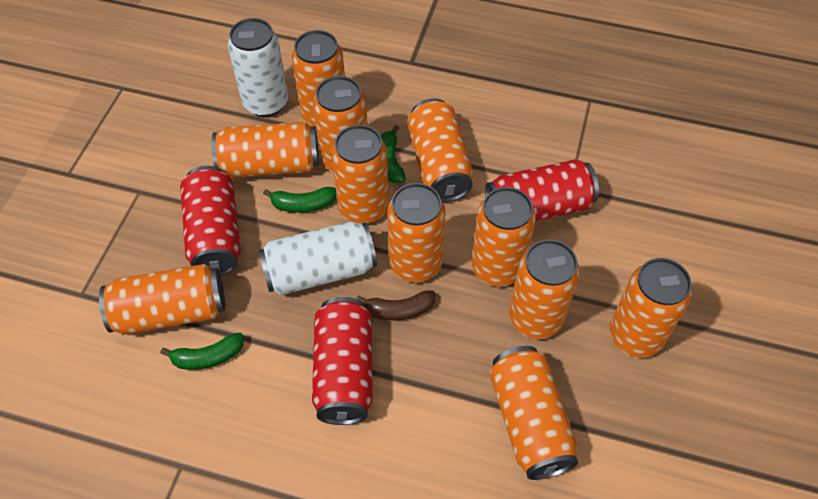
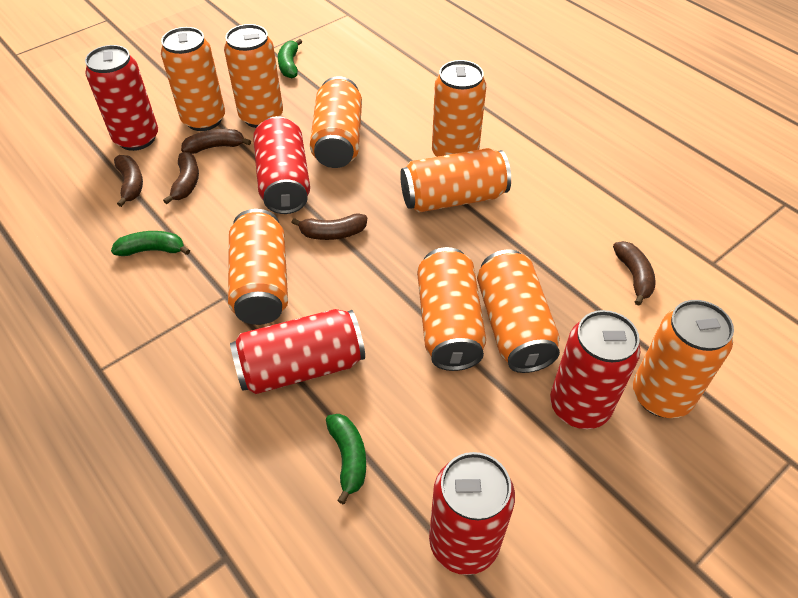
brown banana: 1 -> 5
orange can: 11 -> 9
red can: 3 -> 5
white can: 2 -> 0

